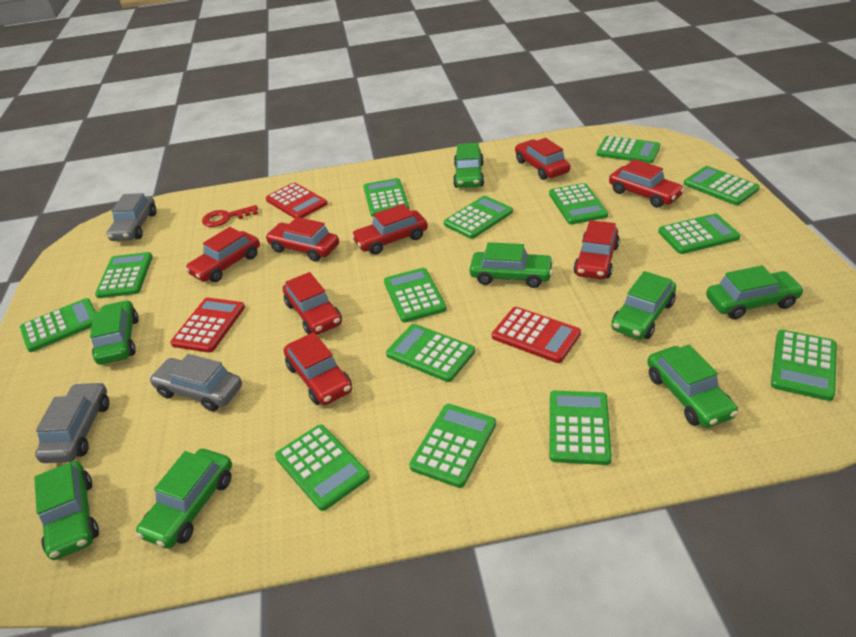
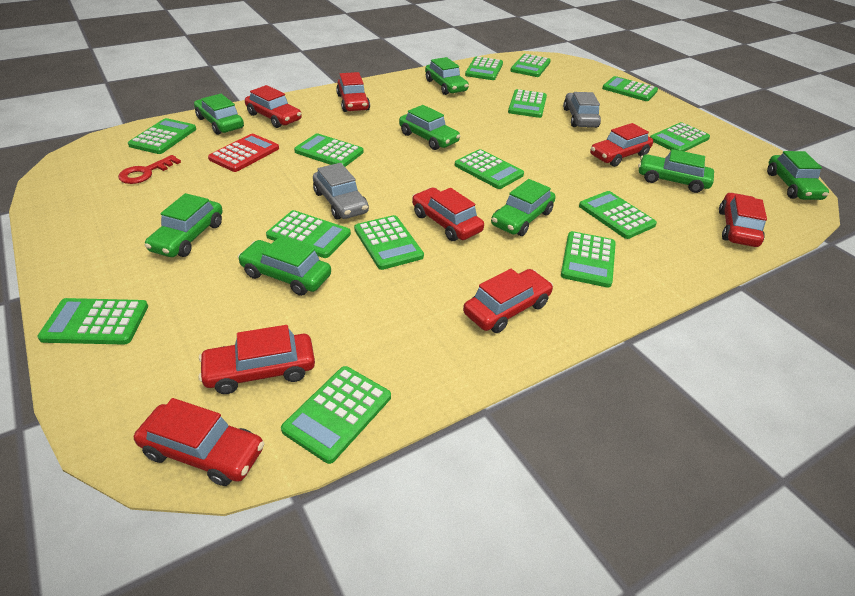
grey car: 3 -> 2
red calculator: 3 -> 1

